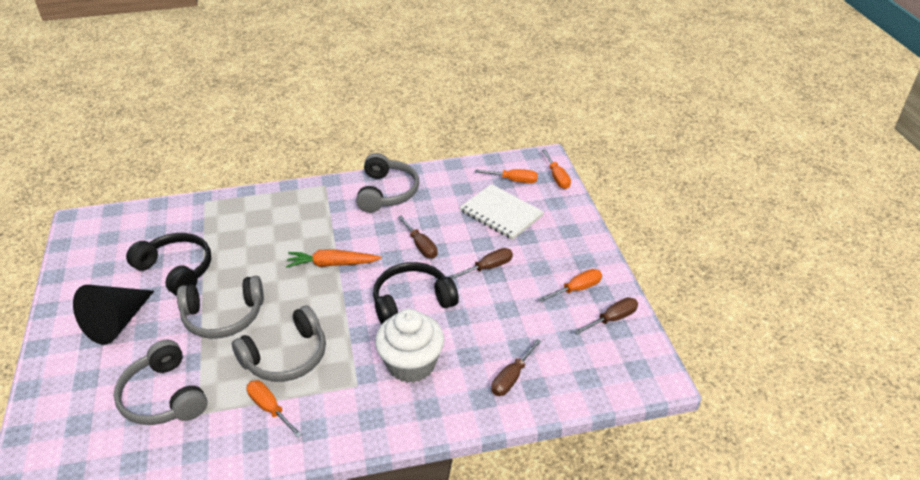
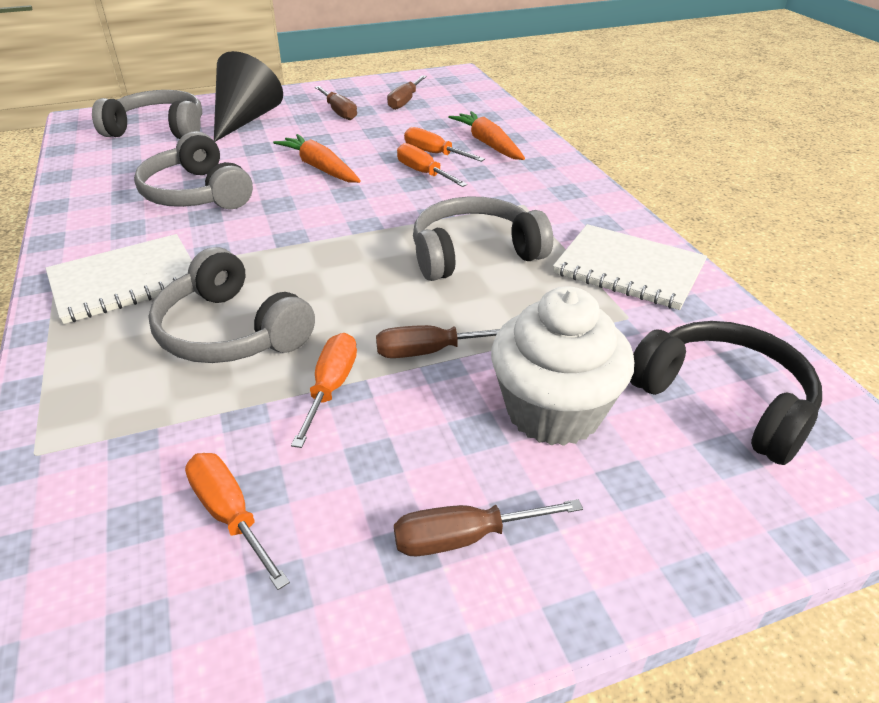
black headphones: 2 -> 1
orange carrot: 1 -> 2
white notebook: 1 -> 2

